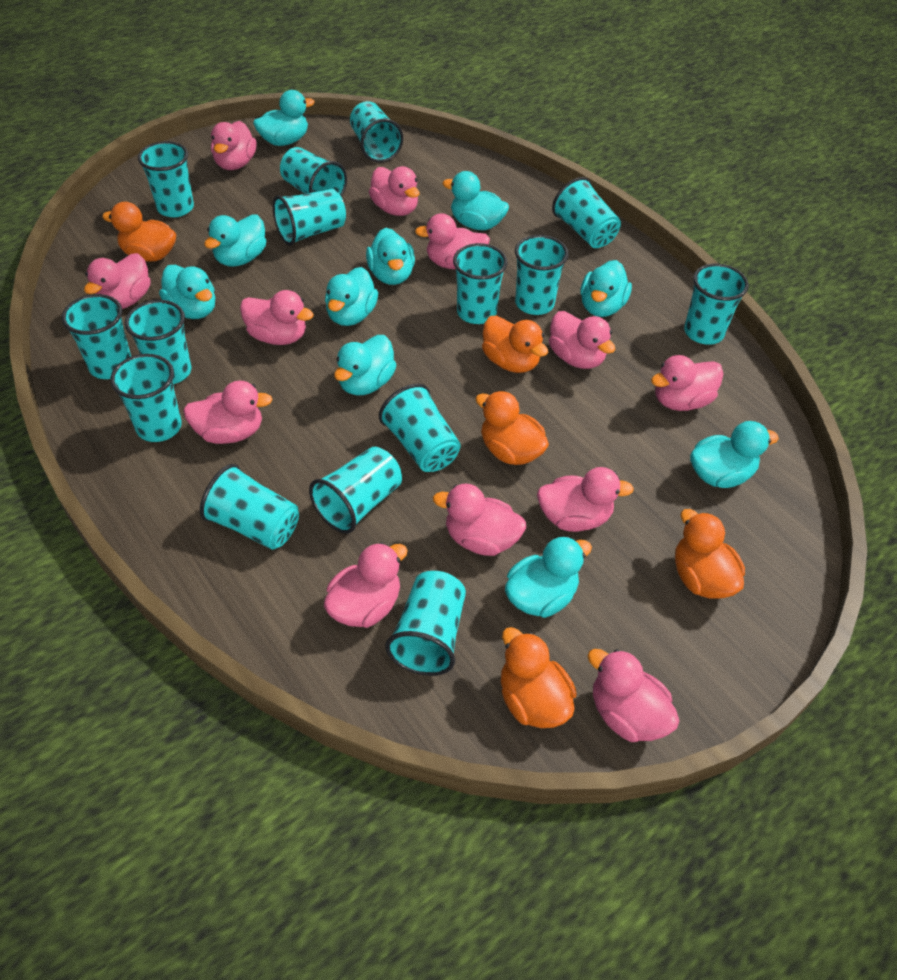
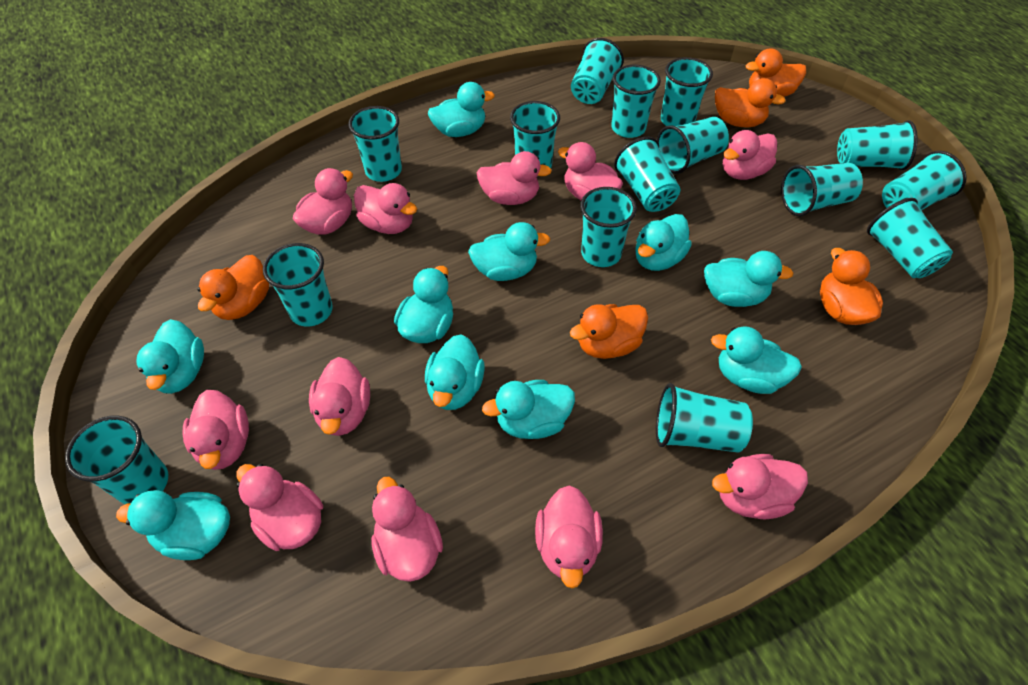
pink duck: 12 -> 11

